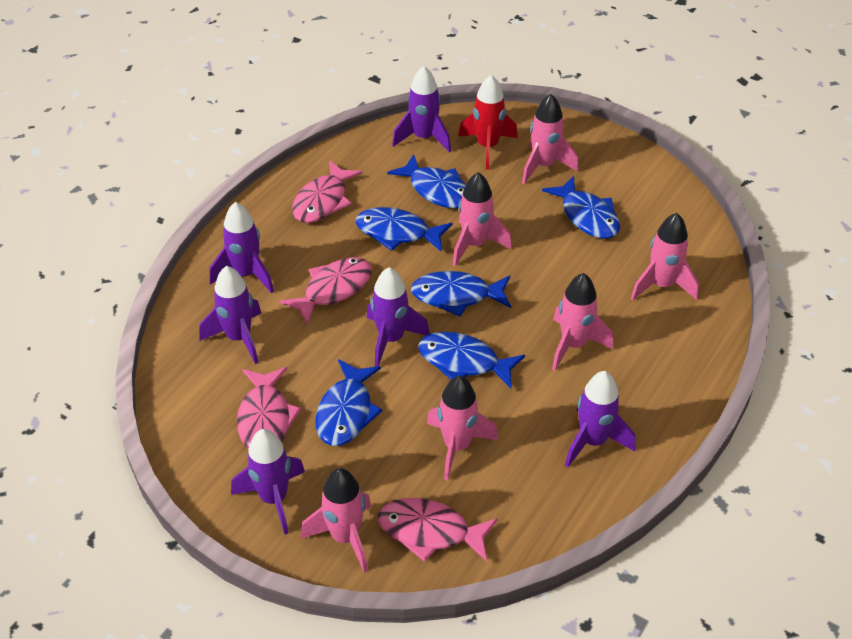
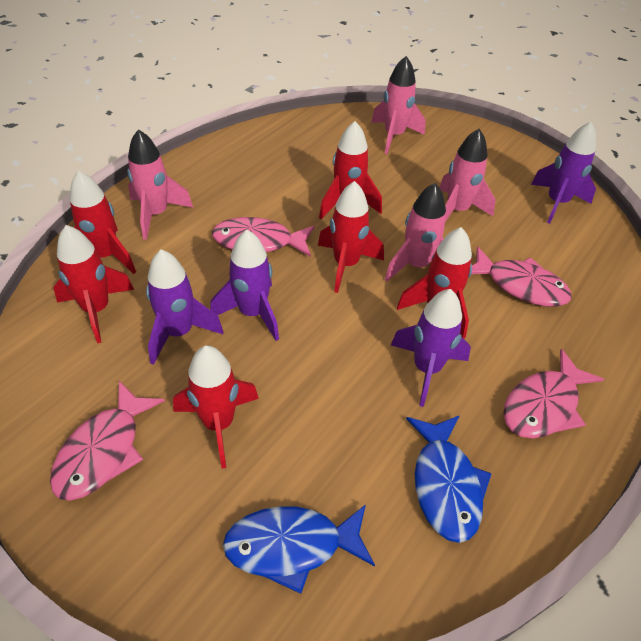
blue fish: 6 -> 2
pink rocket: 6 -> 4
purple rocket: 6 -> 4
red rocket: 1 -> 6

